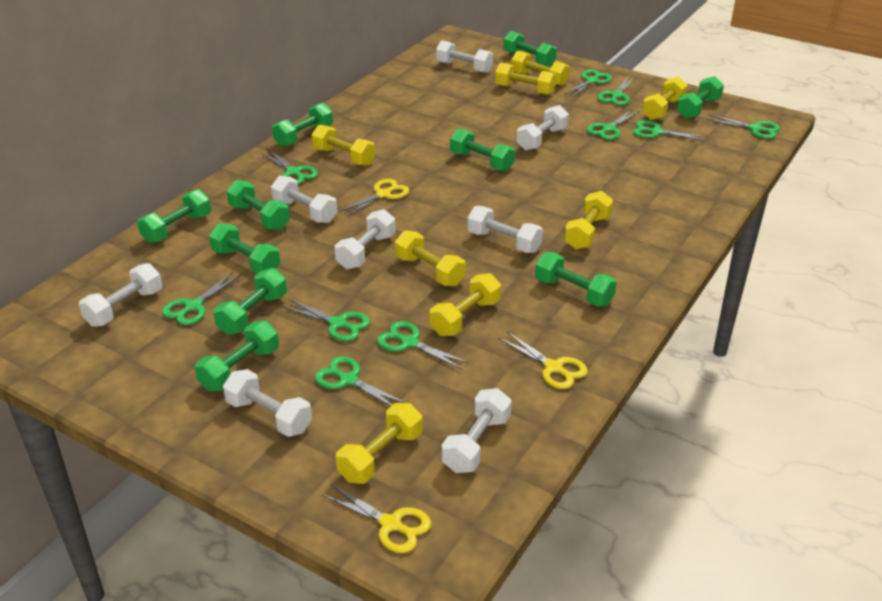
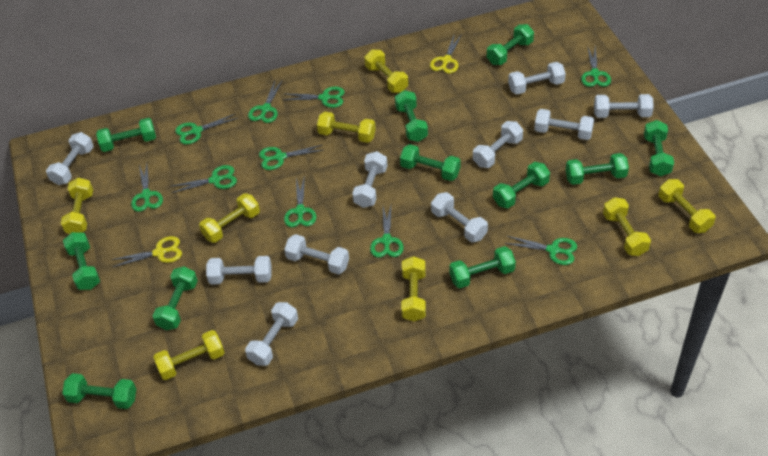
green dumbbell: 10 -> 11
white dumbbell: 8 -> 10
yellow scissors: 3 -> 2

